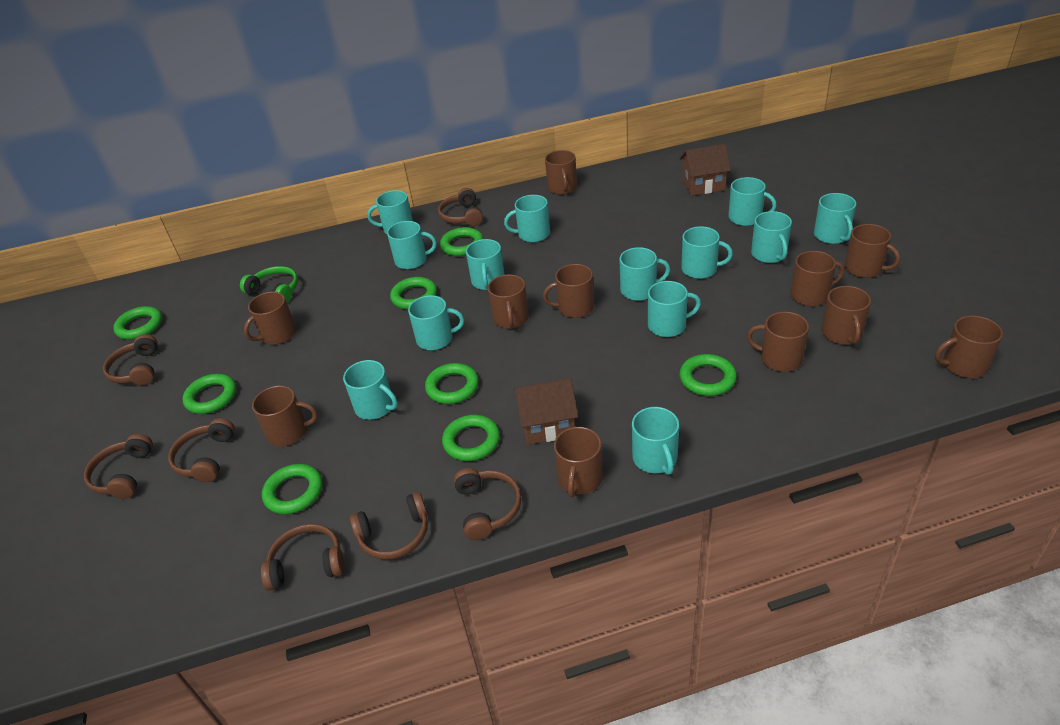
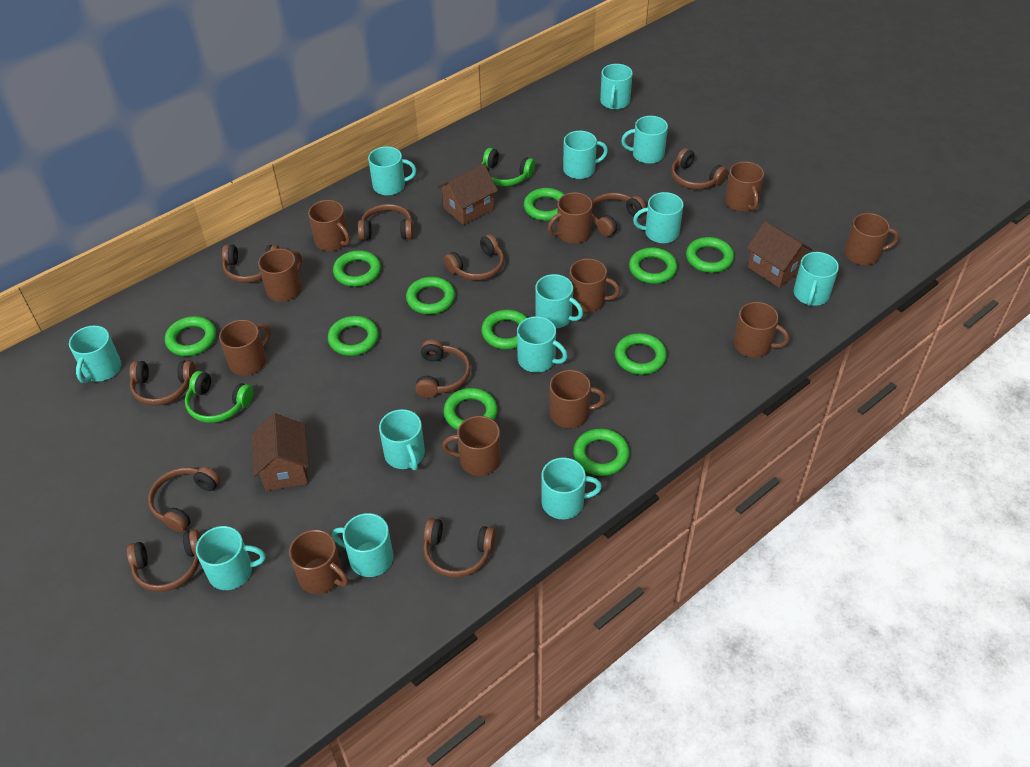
brown headphones: 7 -> 10
brown house: 2 -> 3
green headphones: 1 -> 2
green ring: 8 -> 11

